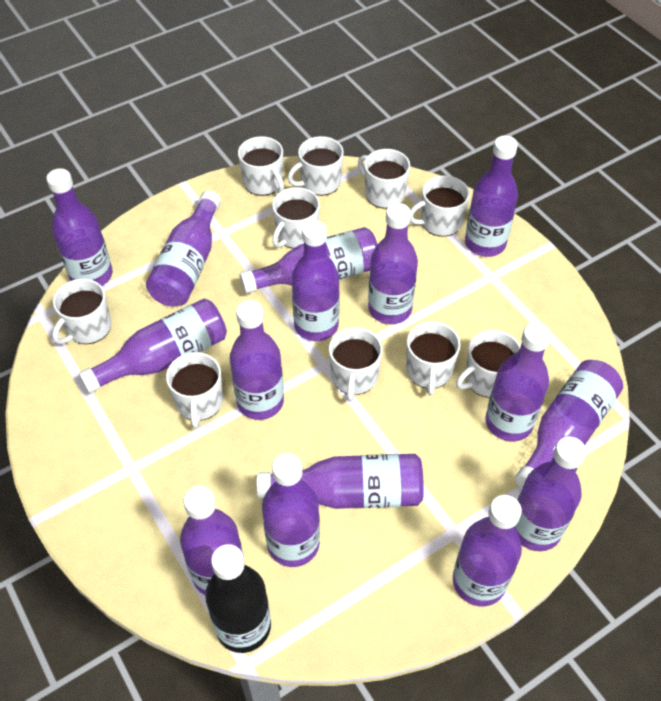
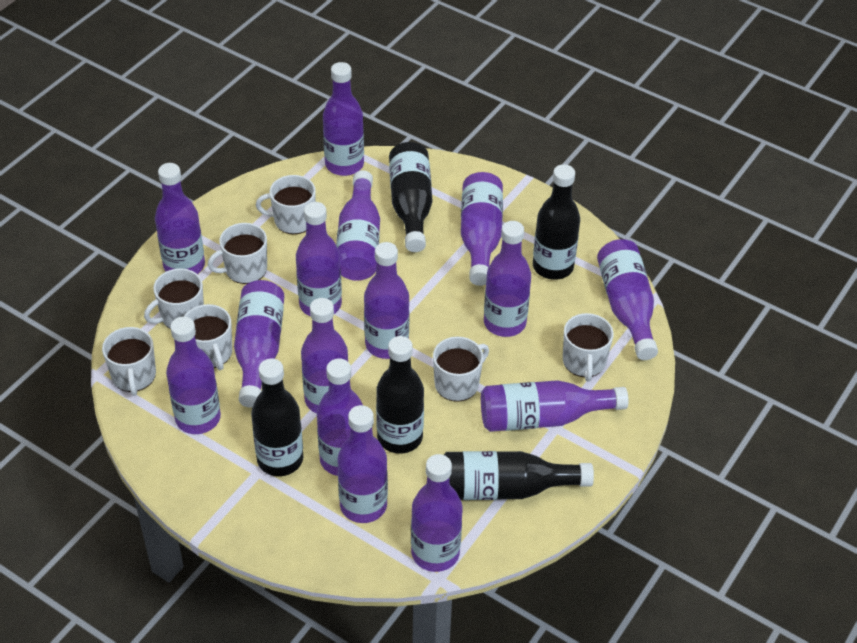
black bottle: 1 -> 5
white mug: 10 -> 7

